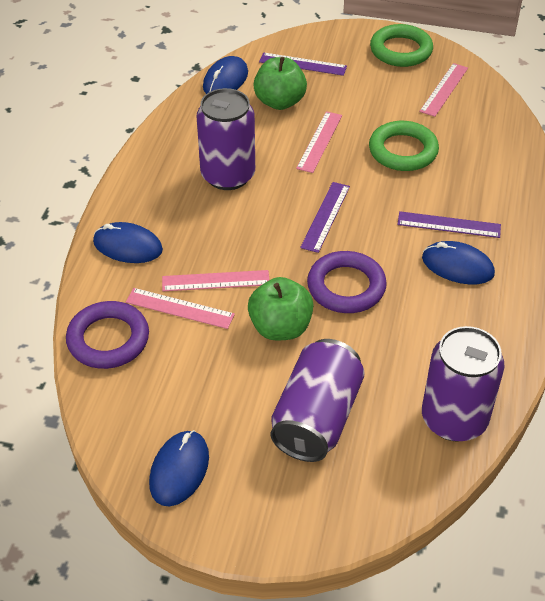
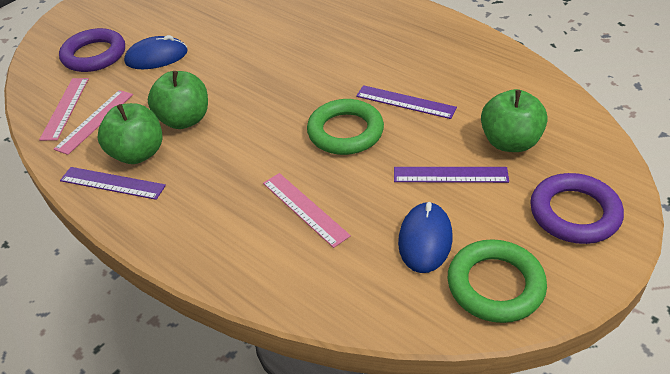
blue mouse: 4 -> 2
green apple: 2 -> 3
pink ruler: 4 -> 3
purple can: 3 -> 0

